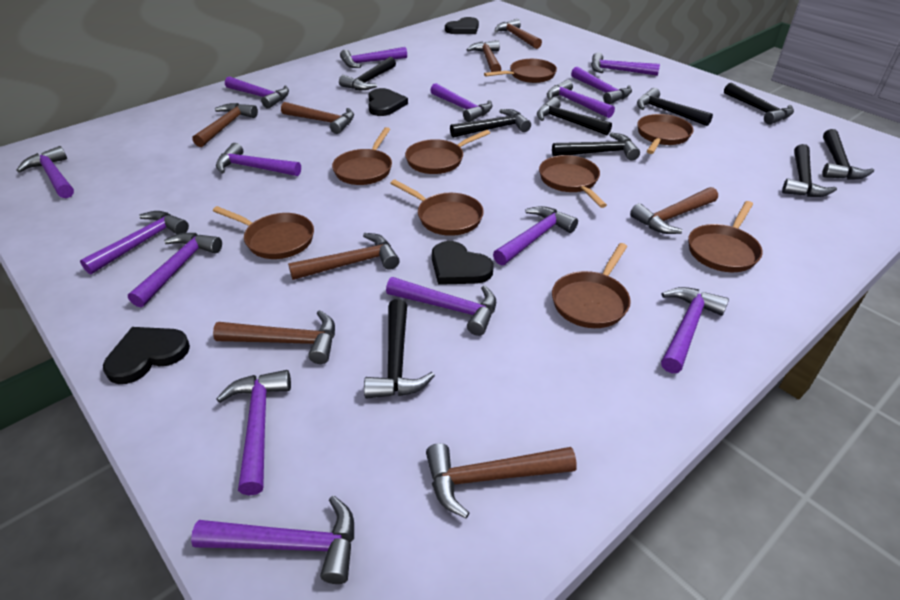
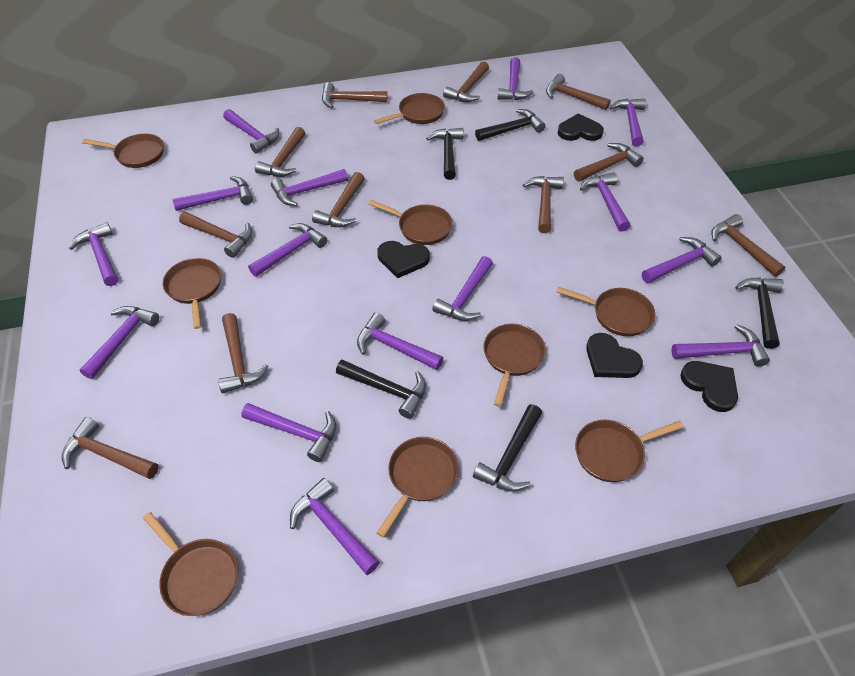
black hammer: 9 -> 5
brown hammer: 8 -> 11

